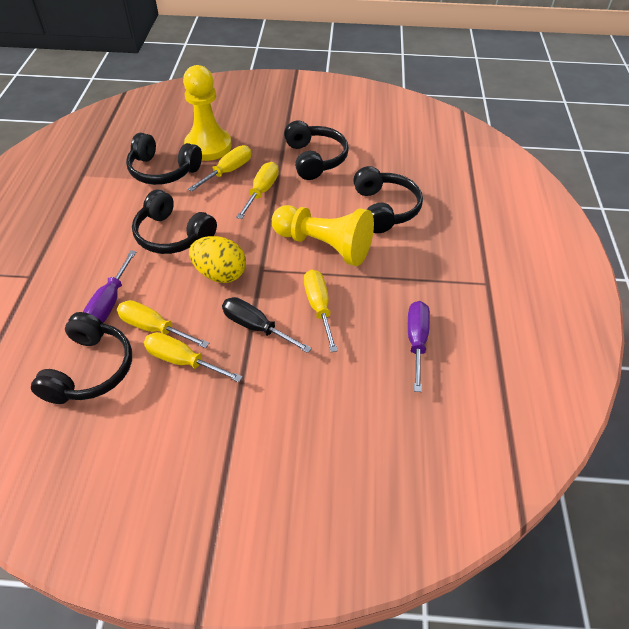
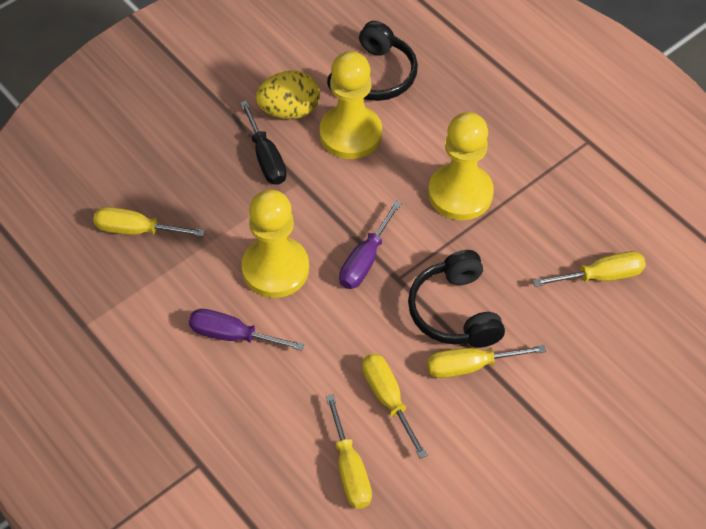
black headphones: 5 -> 2
yellow pawn: 2 -> 3

